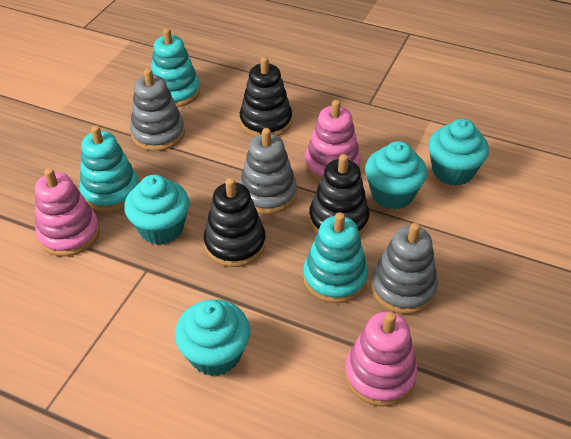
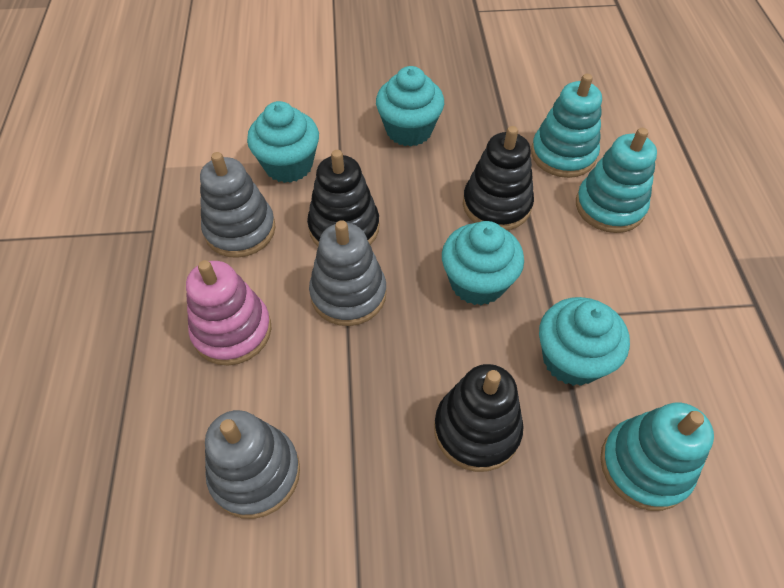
pink stacking toy: 3 -> 1

